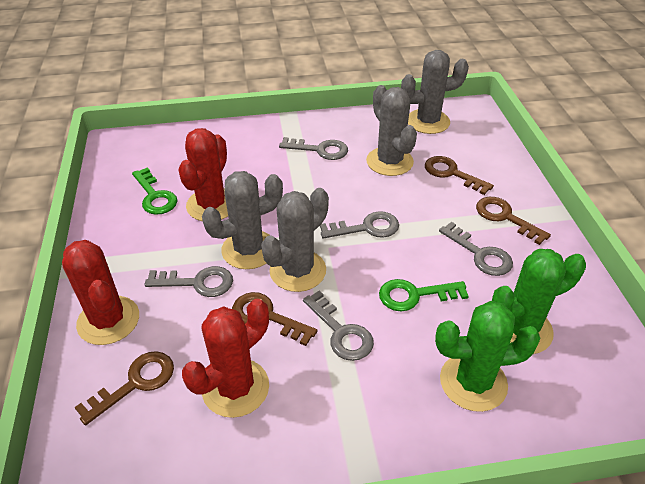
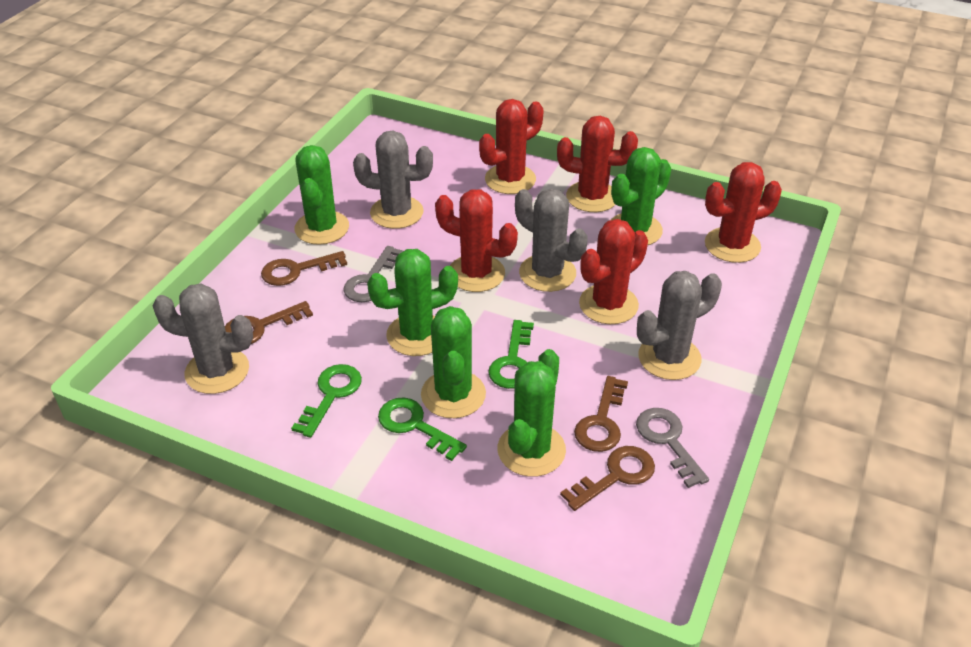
green cactus: 2 -> 5
green key: 2 -> 3
grey key: 5 -> 2
red cactus: 3 -> 5

